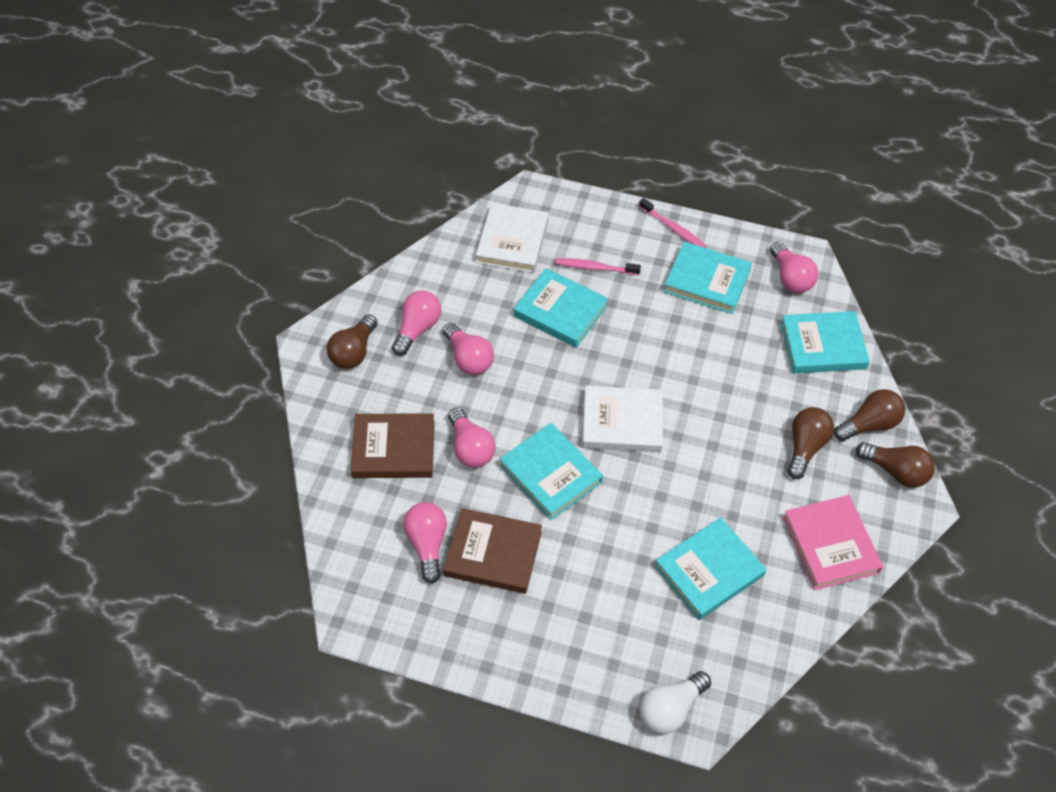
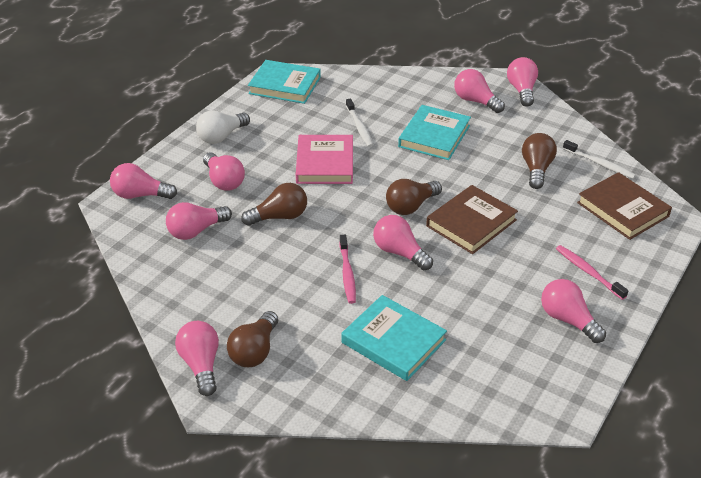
pink light bulb: 5 -> 8
turquoise book: 5 -> 3
white book: 2 -> 0
white toothbrush: 0 -> 2

